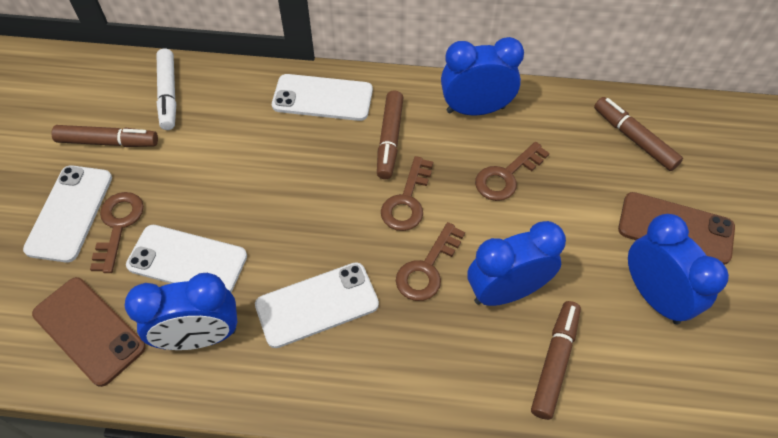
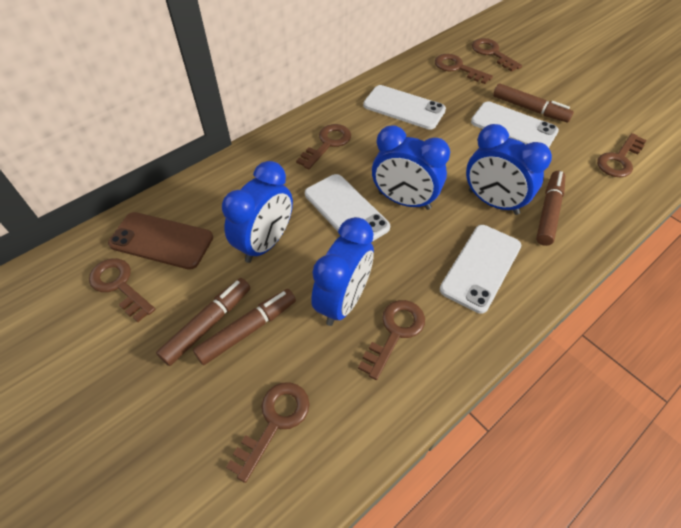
brown key: 4 -> 7
brown phone: 2 -> 1
white marker: 1 -> 0

